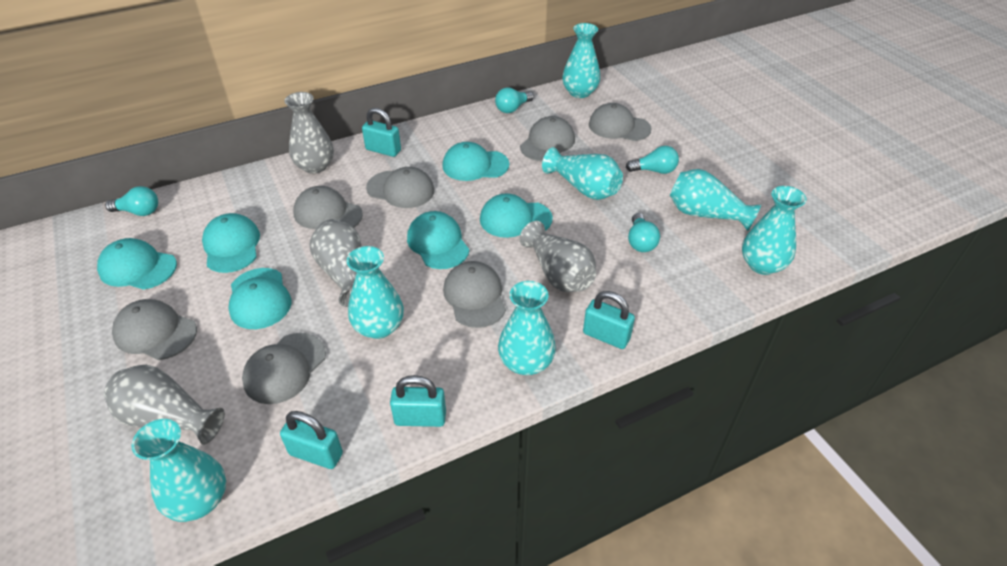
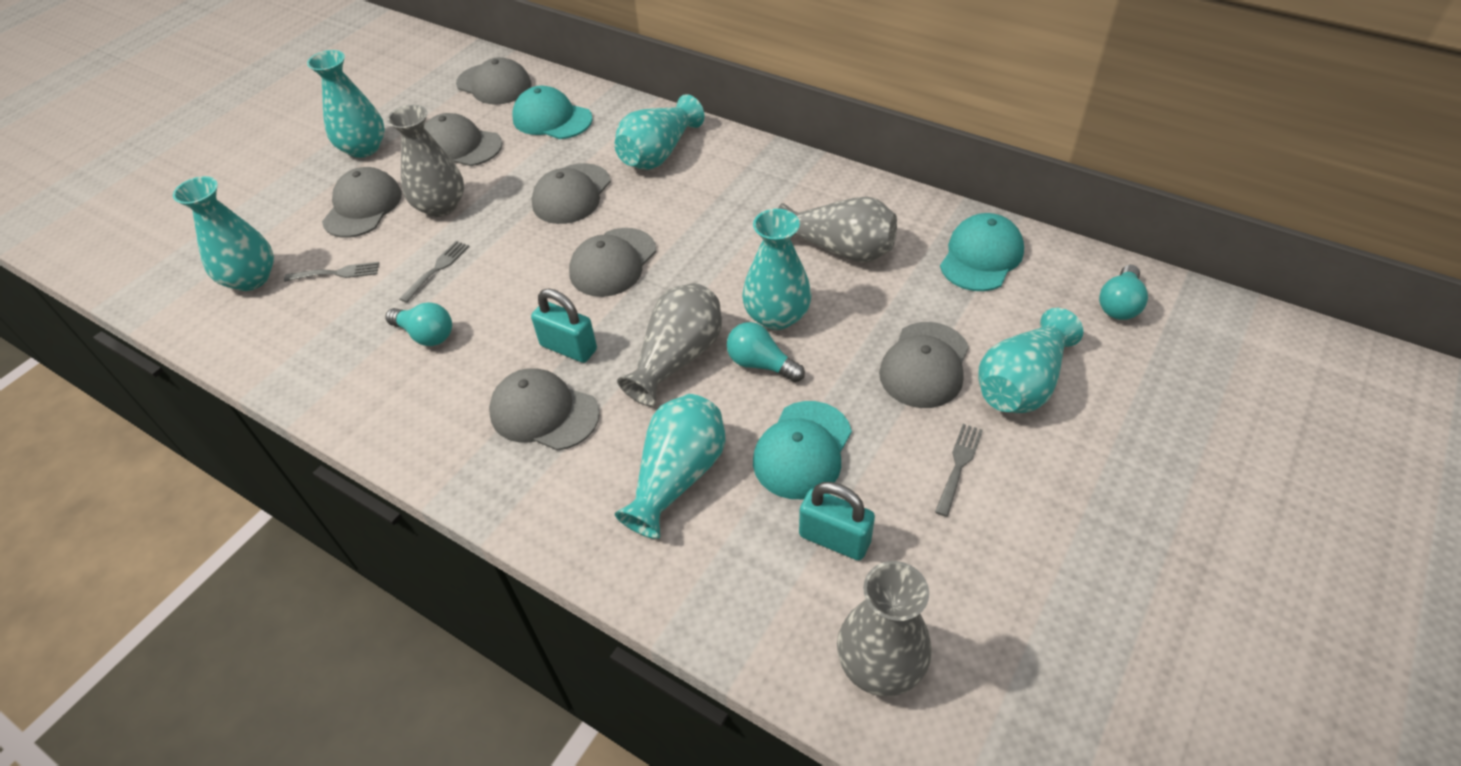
grey fork: 0 -> 3
turquoise cap: 6 -> 3
turquoise light bulb: 4 -> 3
turquoise padlock: 4 -> 2
turquoise vase: 7 -> 6

